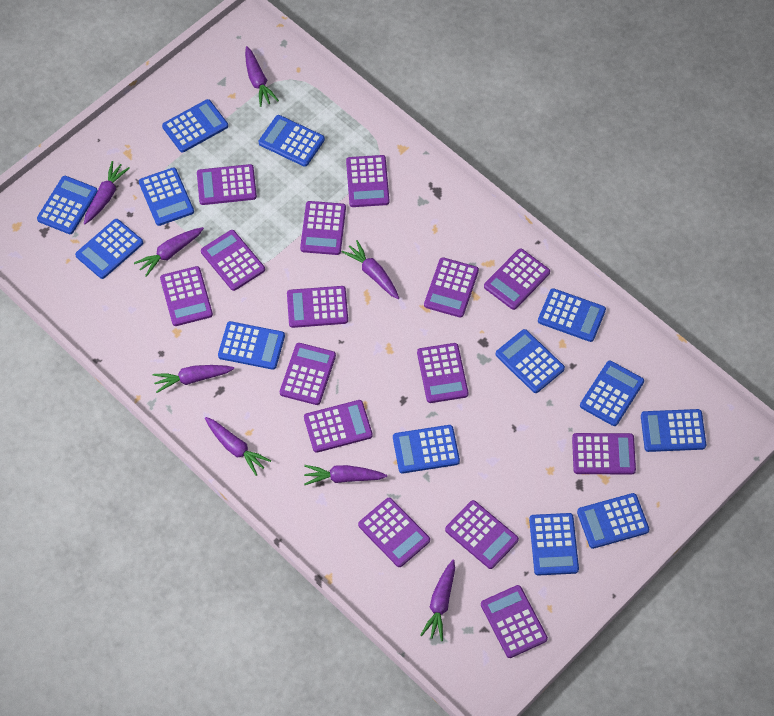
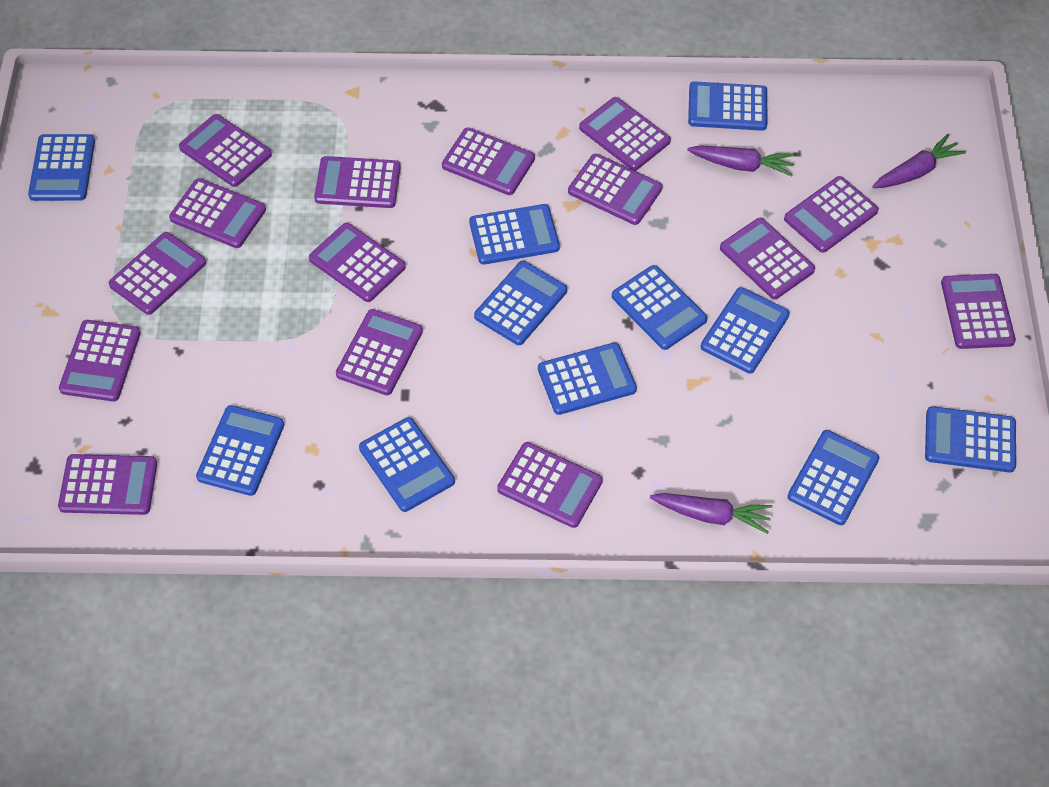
blue calculator: 13 -> 11
purple carrot: 8 -> 3

